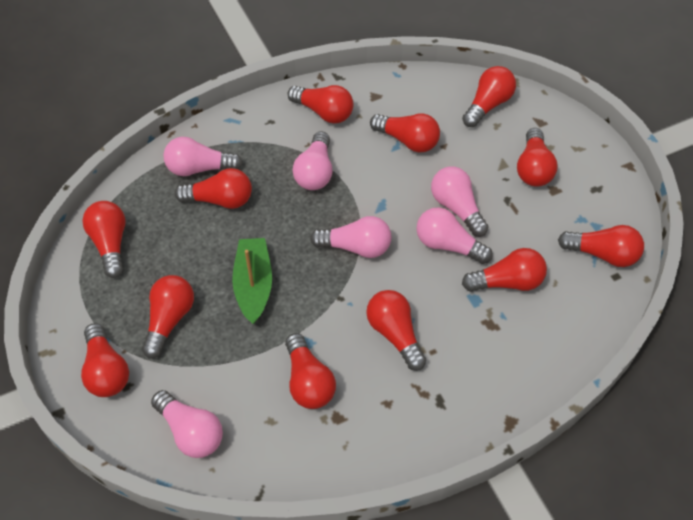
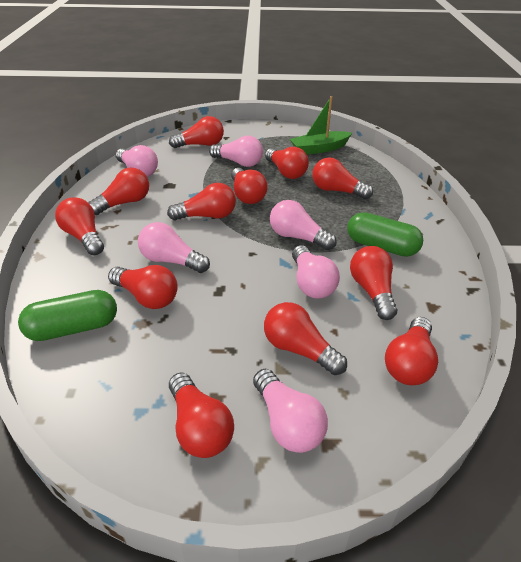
green capsule: 0 -> 2

